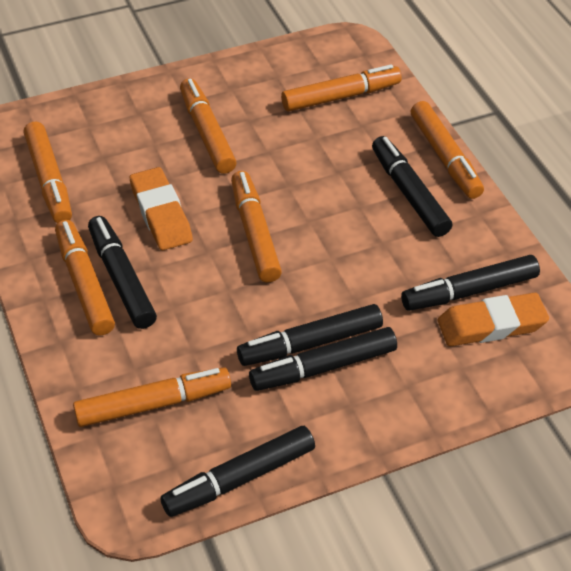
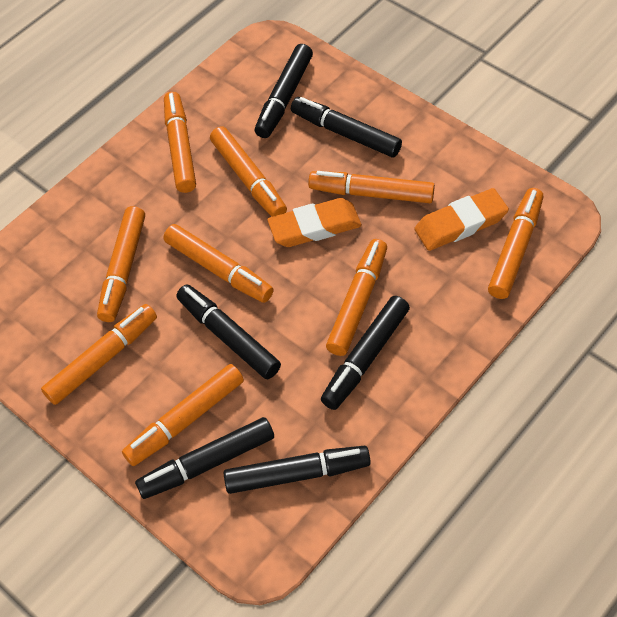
orange marker: 7 -> 9

